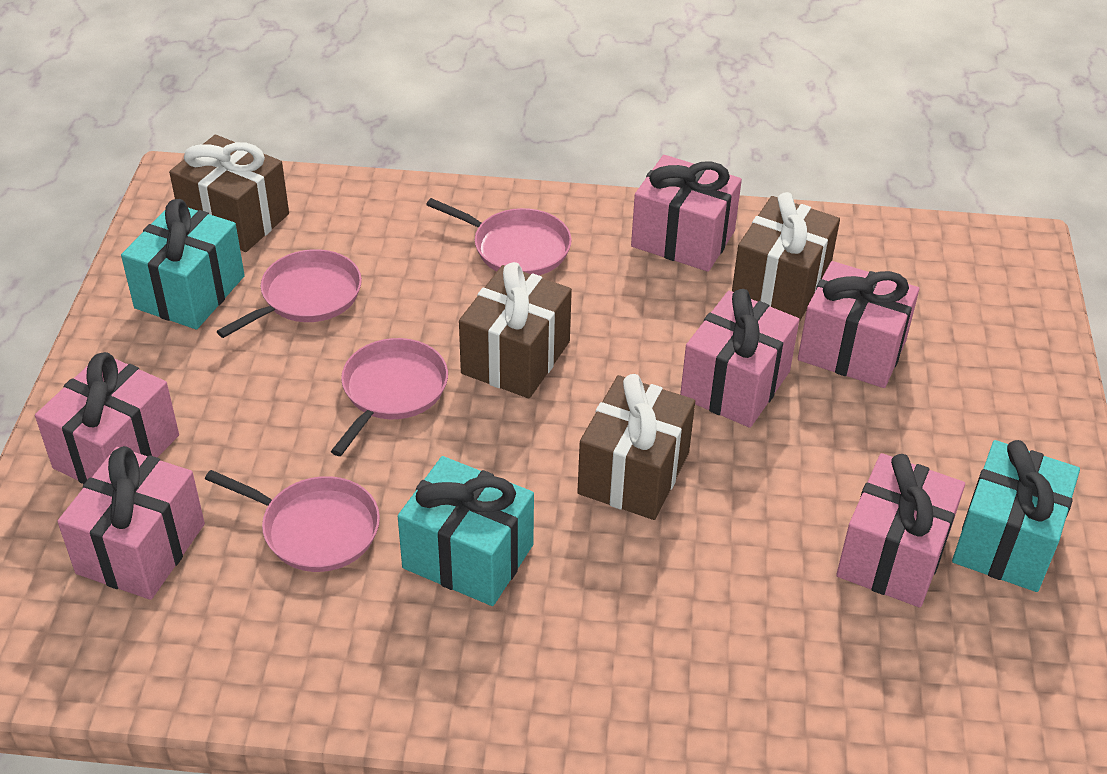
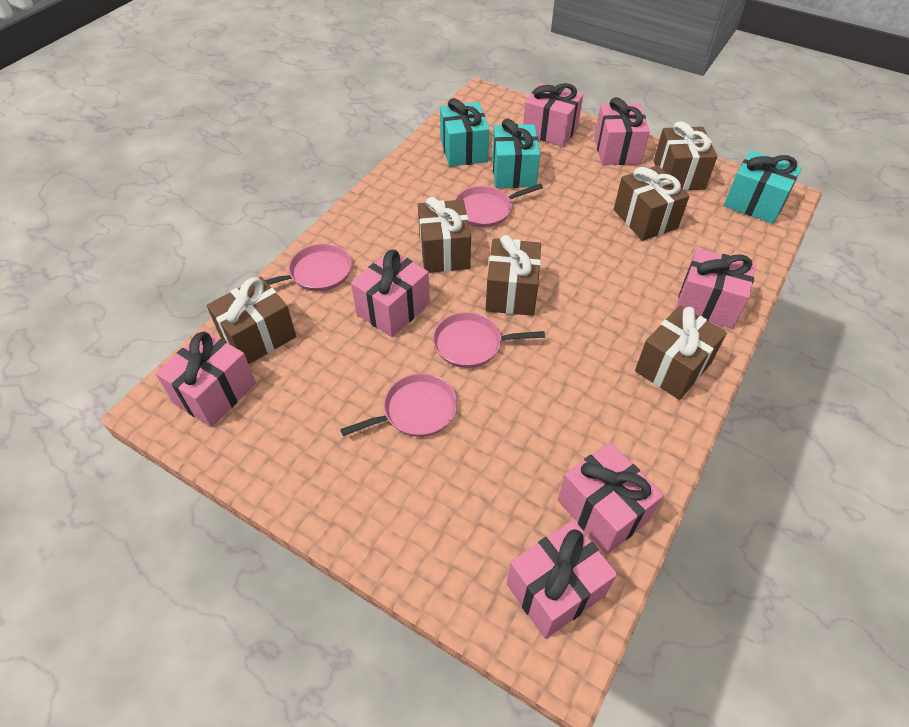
brown gift: 4 -> 6
pink gift: 6 -> 7

